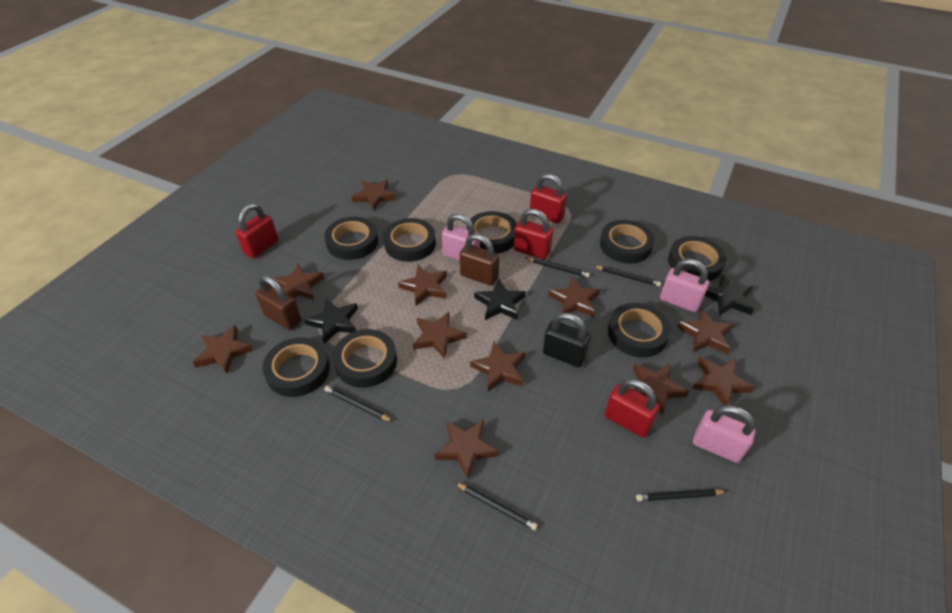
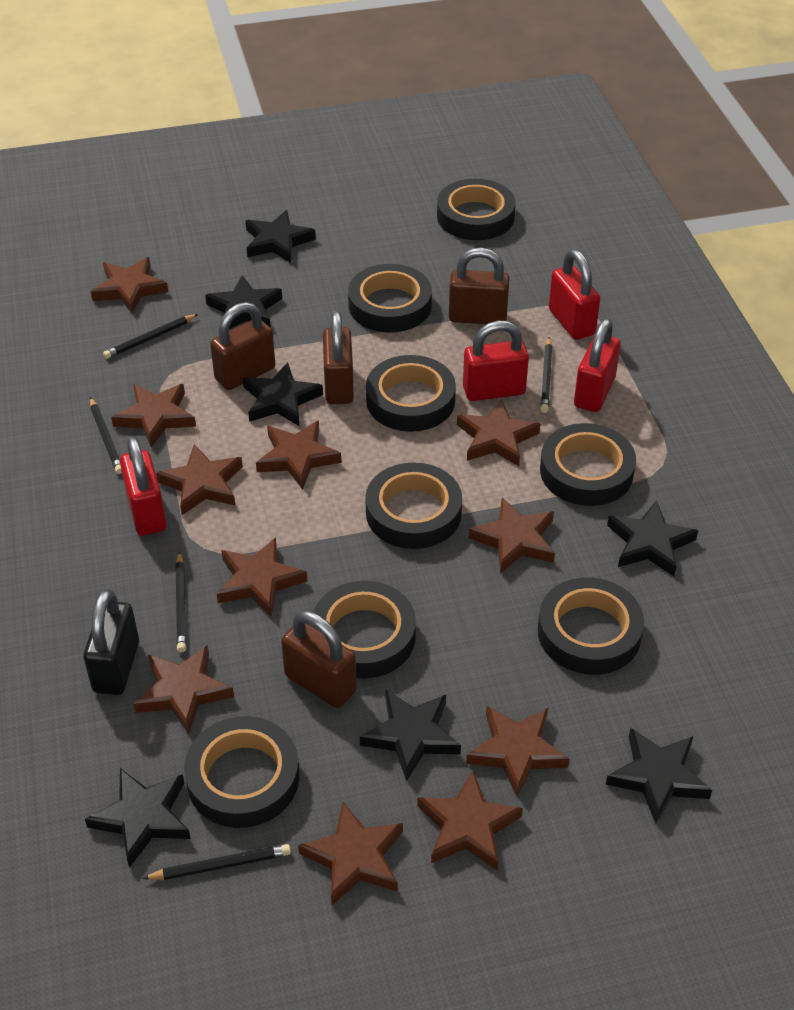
black star: 3 -> 7
brown padlock: 2 -> 4
pink padlock: 3 -> 0

